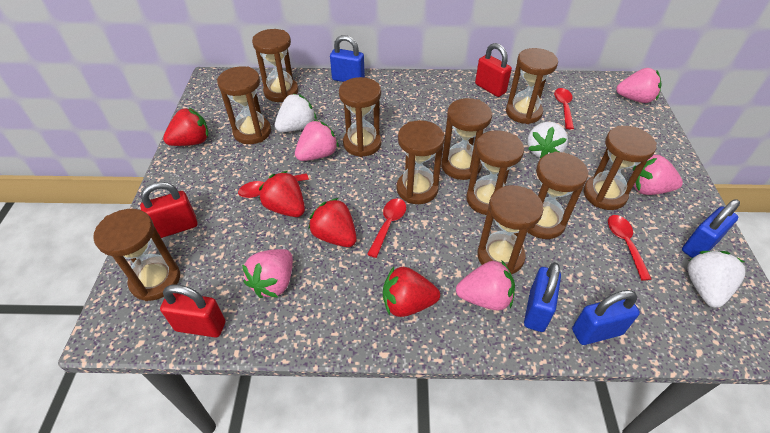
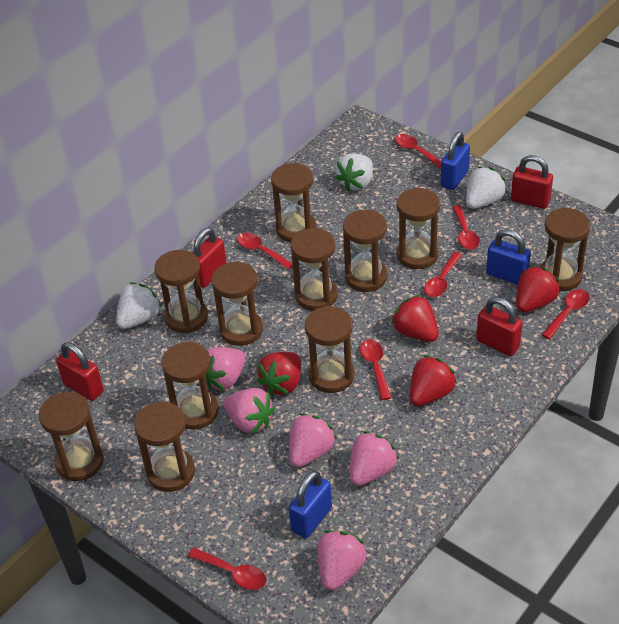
blue padlock: 4 -> 3
red padlock: 3 -> 4
red spoon: 4 -> 7

